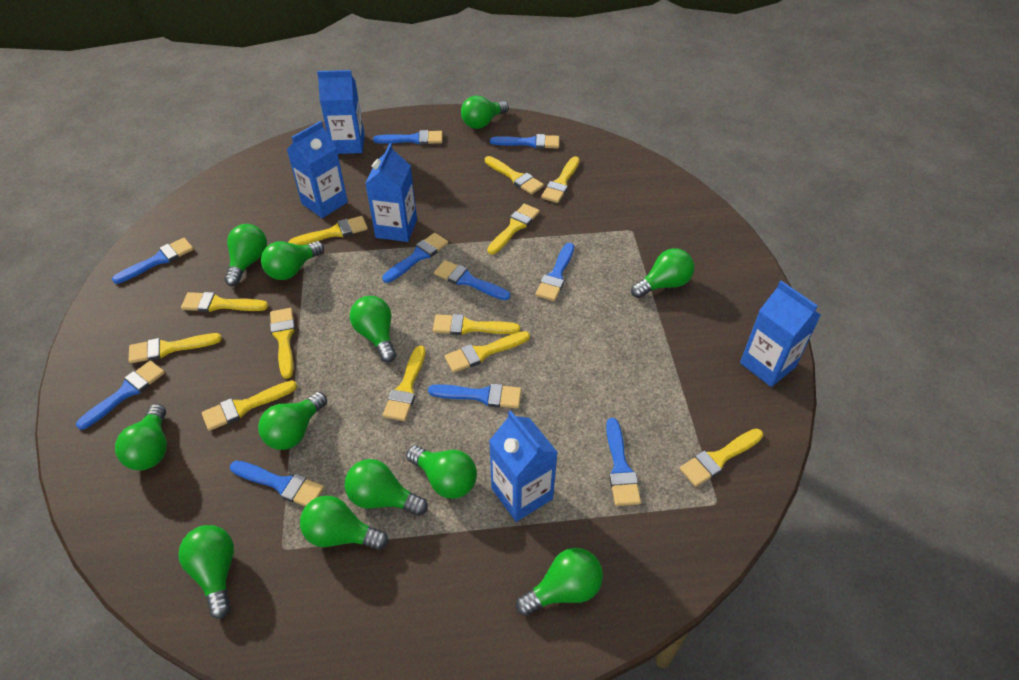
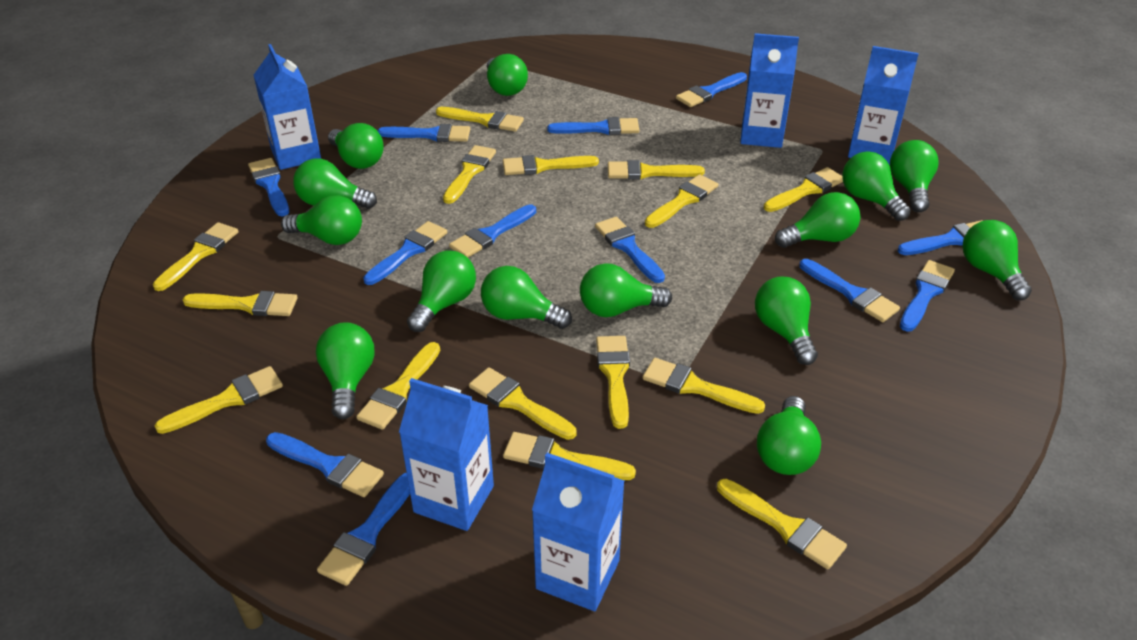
blue brush: 10 -> 12
green light bulb: 12 -> 14
yellow brush: 12 -> 15

